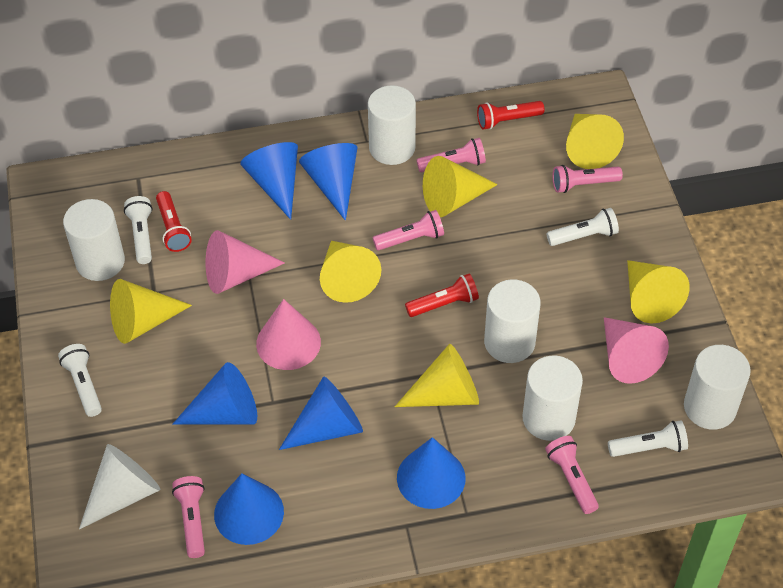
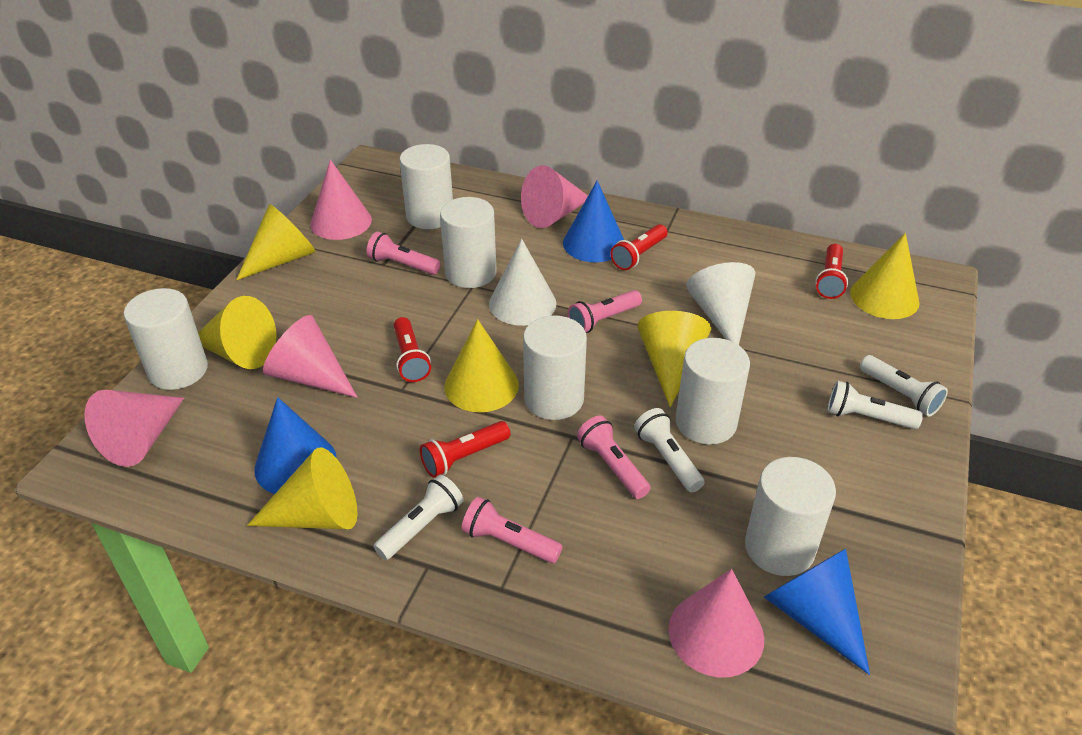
blue cone: 6 -> 3
pink cone: 3 -> 5
pink flashlight: 5 -> 4
red flashlight: 3 -> 4
white cone: 1 -> 2
white cylinder: 5 -> 6

